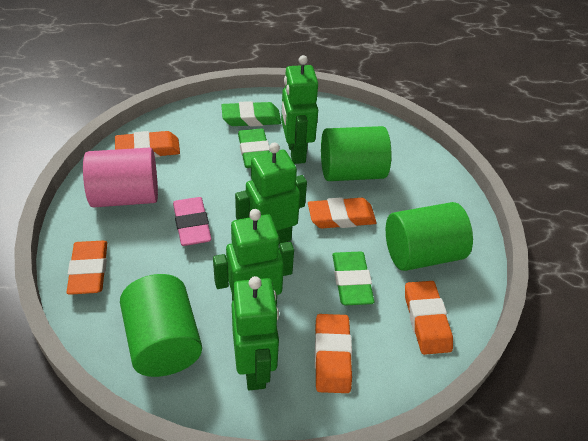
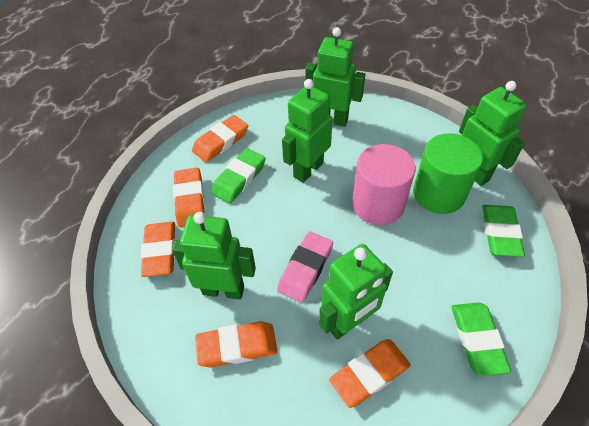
green cylinder: 3 -> 1
green robot: 4 -> 5

